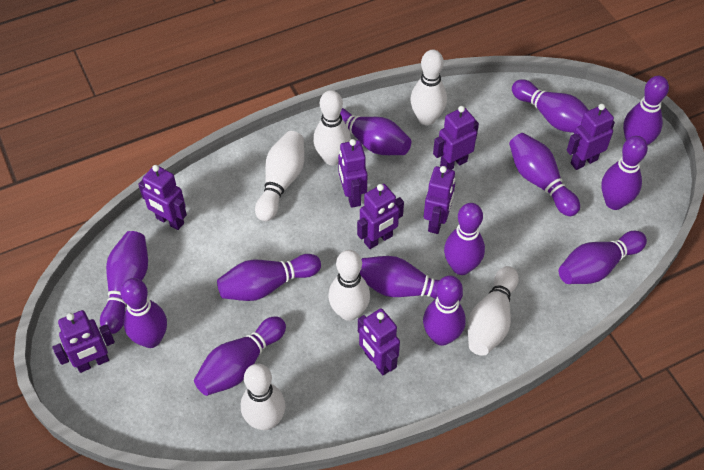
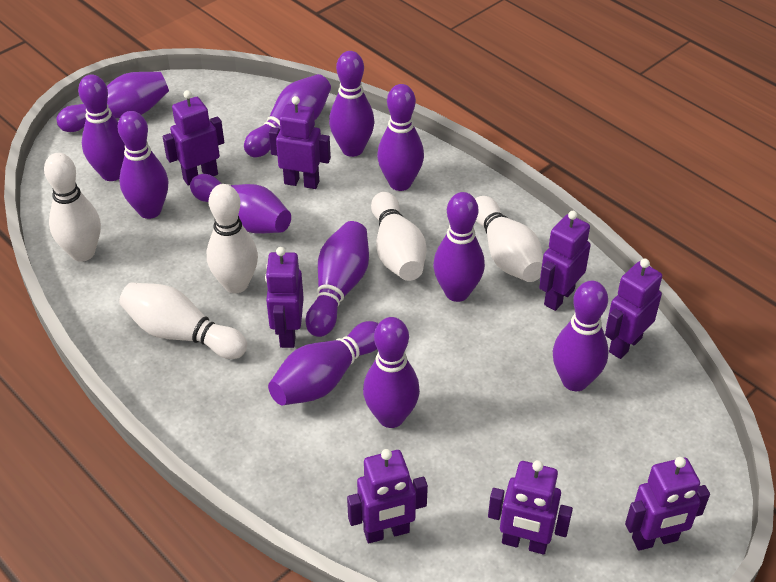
purple bowling pin: 13 -> 12
white bowling pin: 6 -> 5

